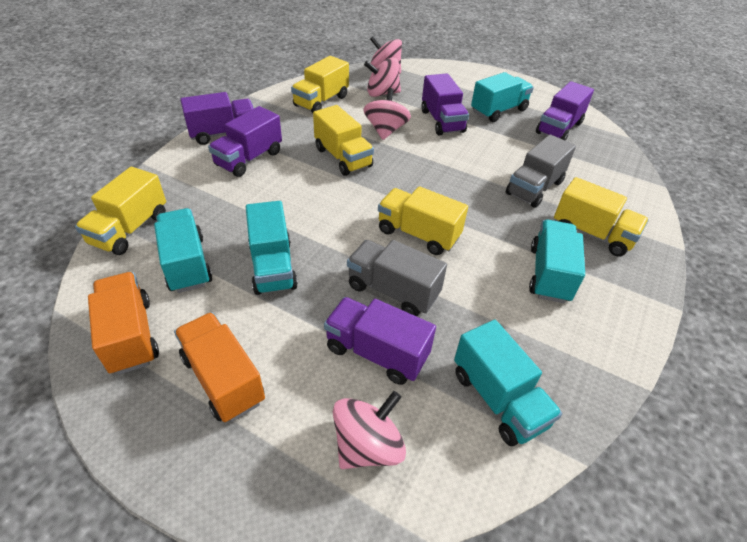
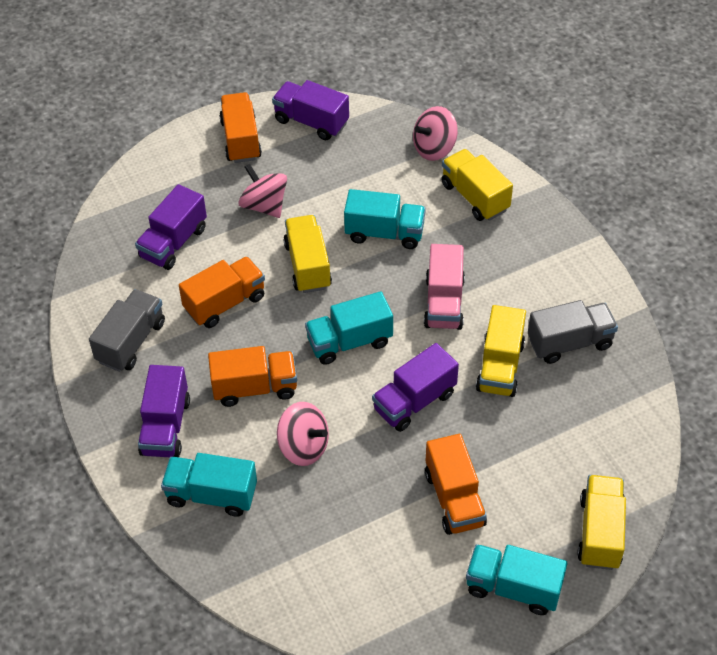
orange truck: 2 -> 4
pink spinning top: 4 -> 3
pink truck: 0 -> 1
purple truck: 5 -> 4
turquoise truck: 5 -> 4
yellow truck: 5 -> 4

